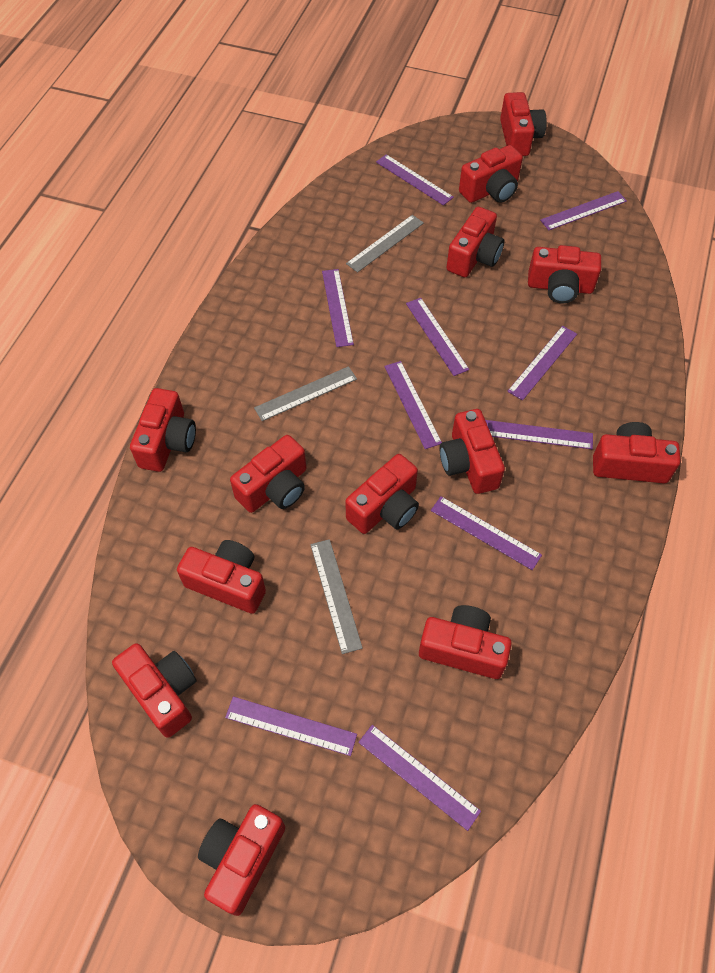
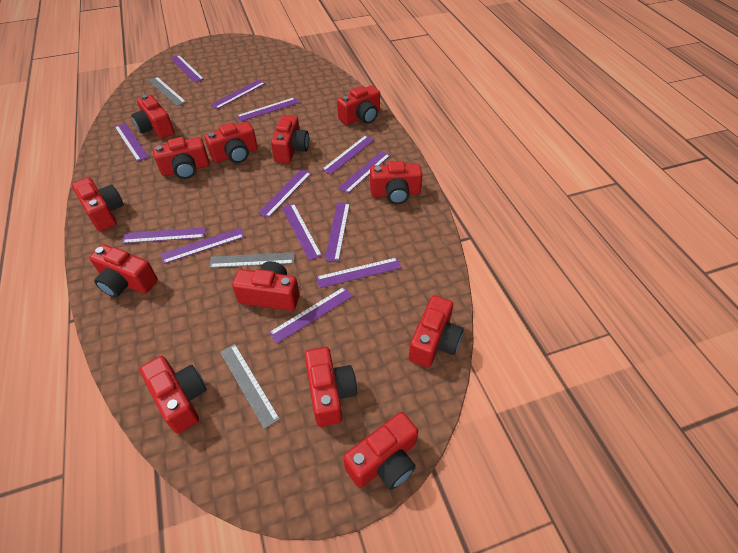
purple ruler: 10 -> 13

